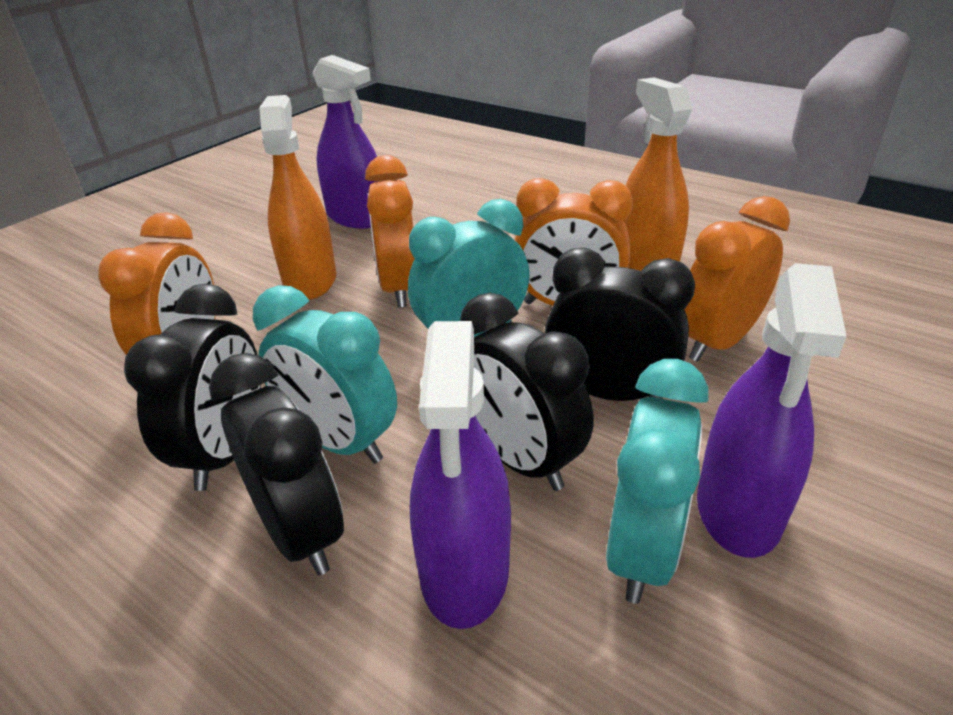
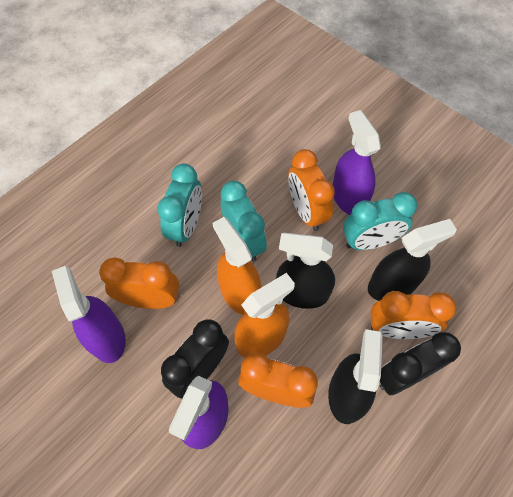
black clock: 4 -> 2
black spray bottle: 0 -> 3

